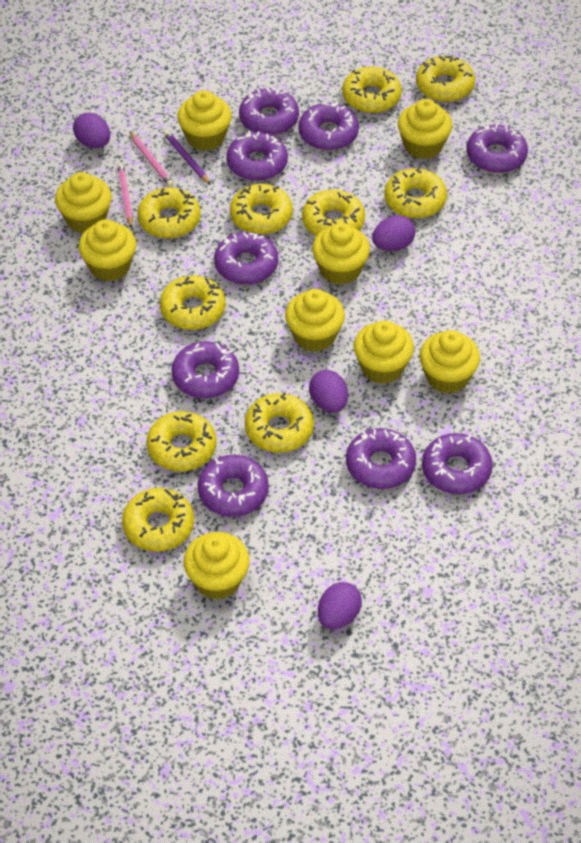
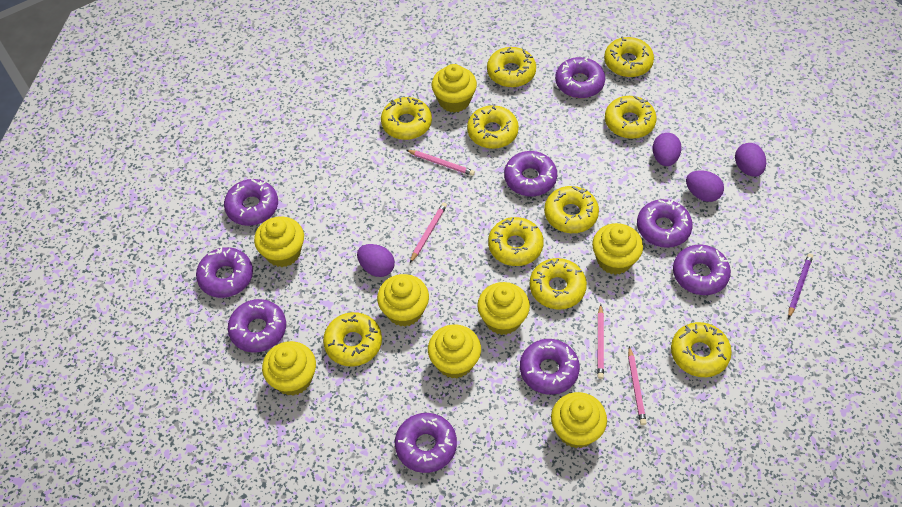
pink pencil: 2 -> 4
yellow cupcake: 9 -> 8

